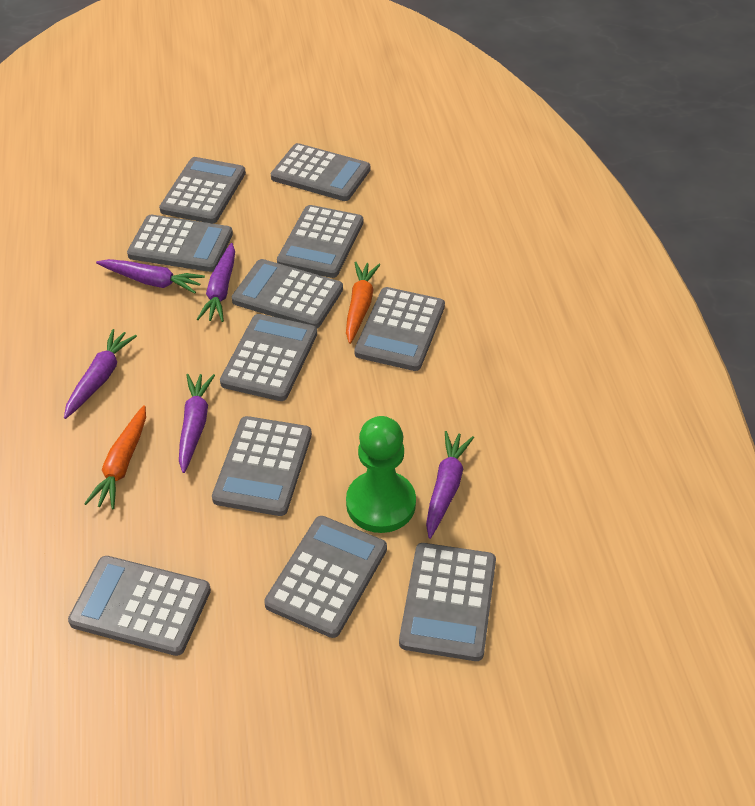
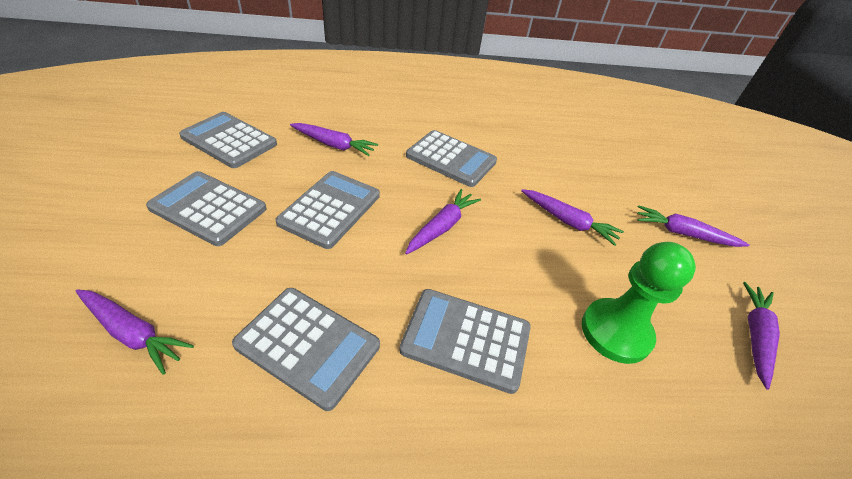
grey calculator: 11 -> 6
orange carrot: 2 -> 0
purple carrot: 5 -> 6

